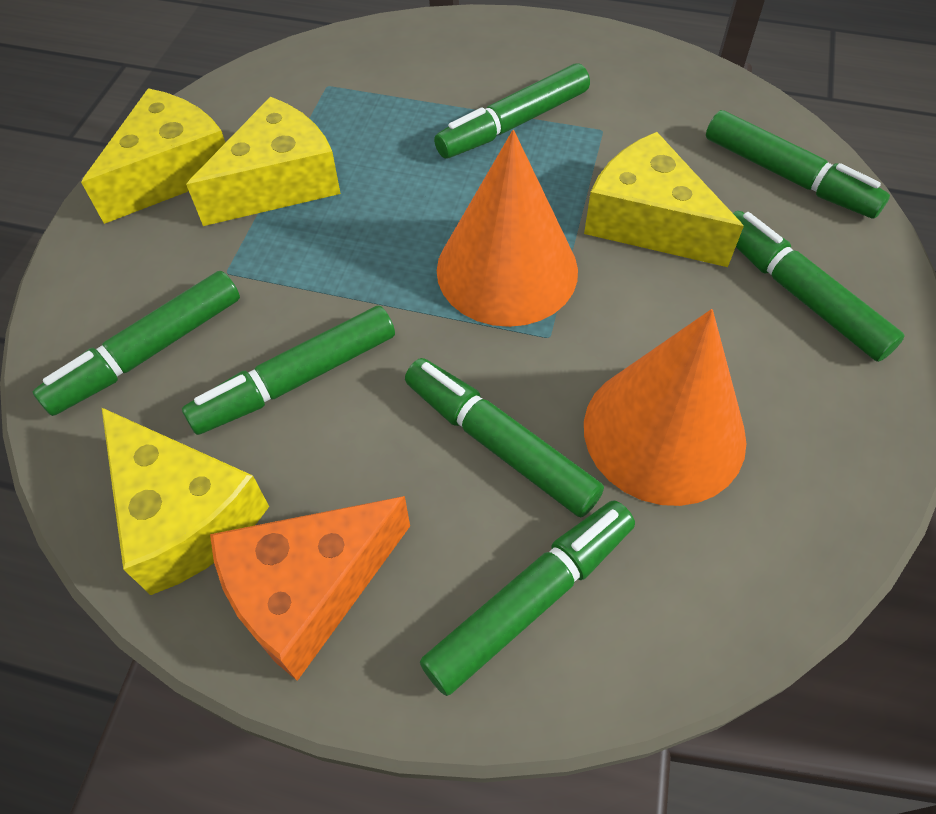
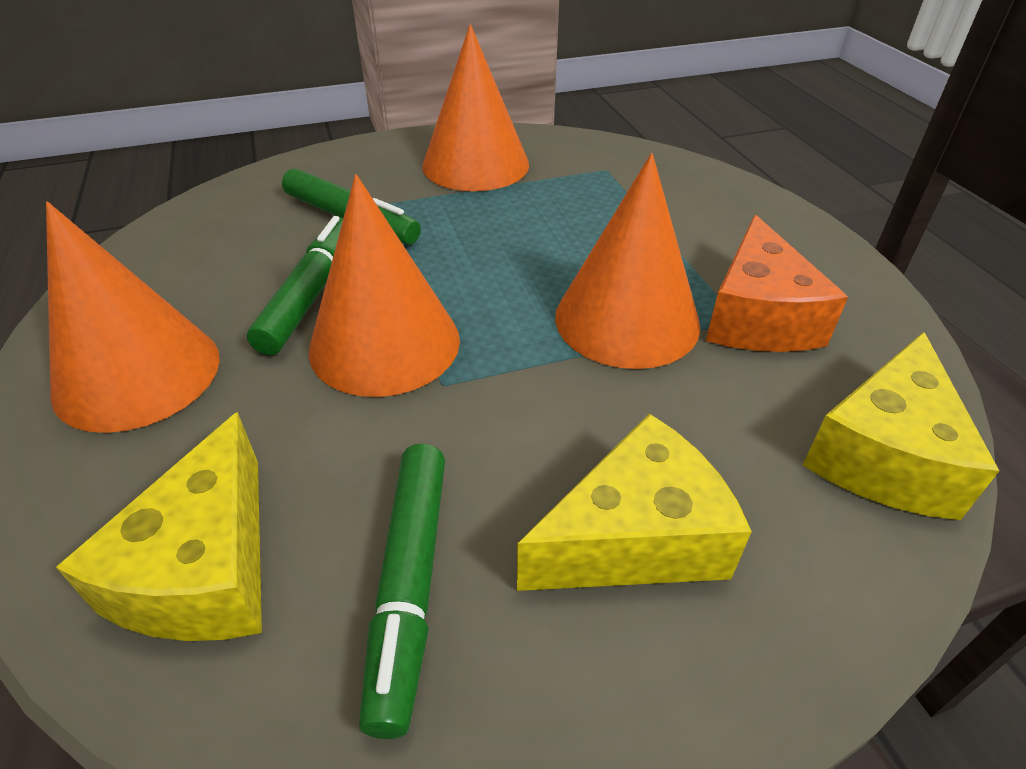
green marker: 7 -> 3
orange cone: 2 -> 4
yellow cheese: 4 -> 3

